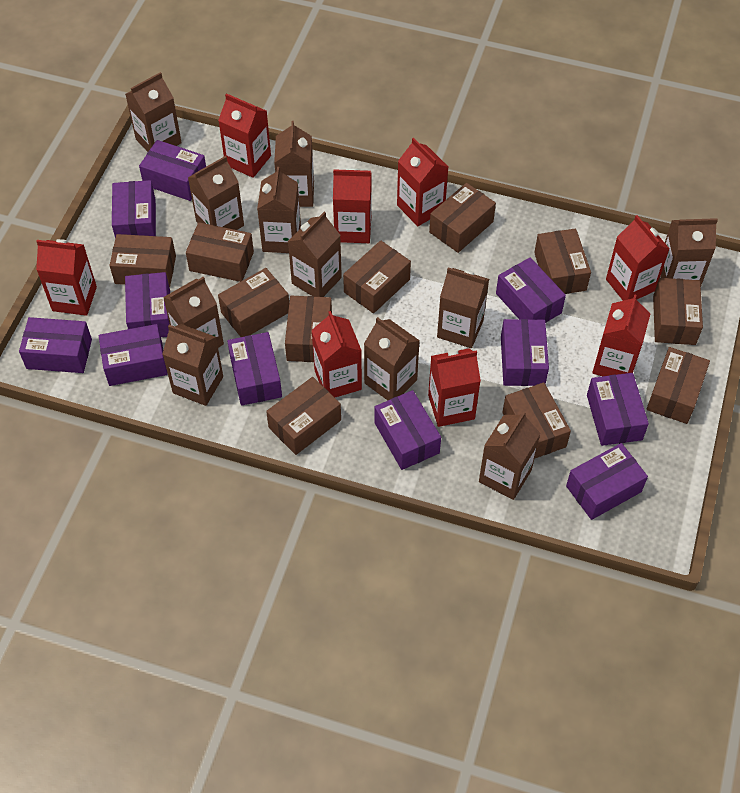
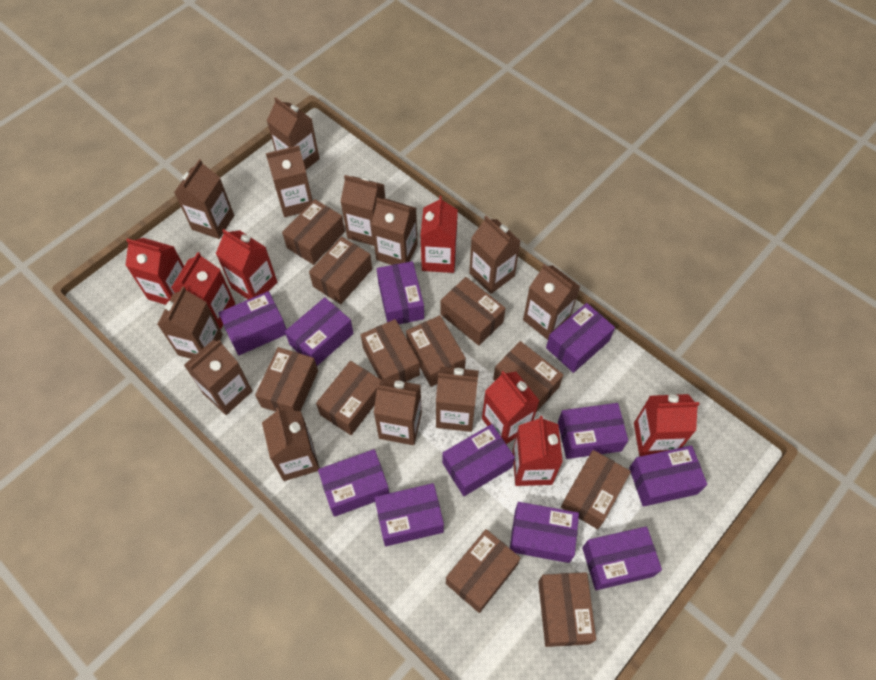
brown carton: 11 -> 12
red carton: 8 -> 7

